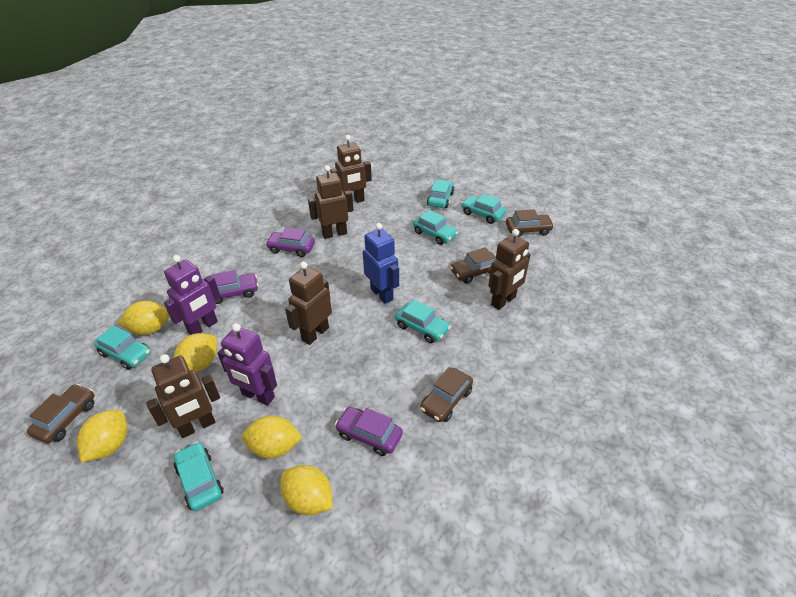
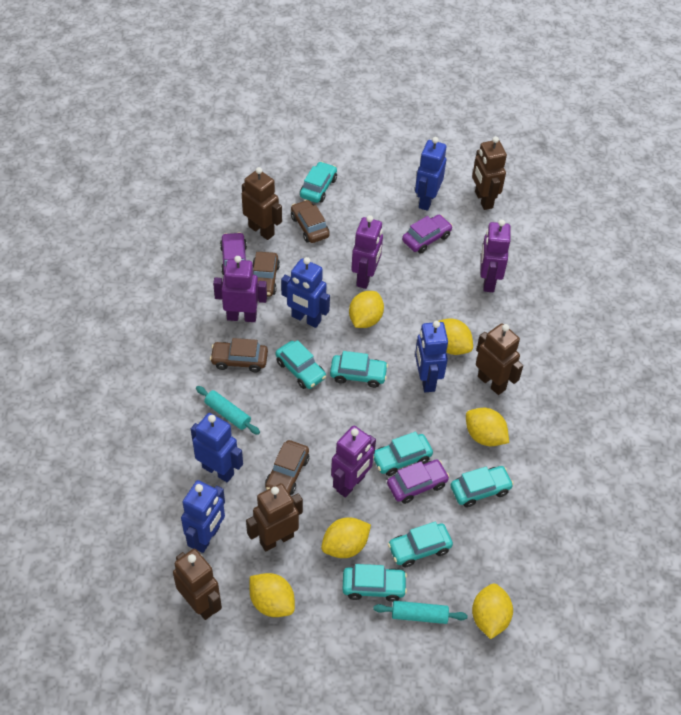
blue robot: 1 -> 5
purple robot: 2 -> 4
turquoise car: 6 -> 7
turquoise rolling pin: 0 -> 2
yellow lemon: 5 -> 6

